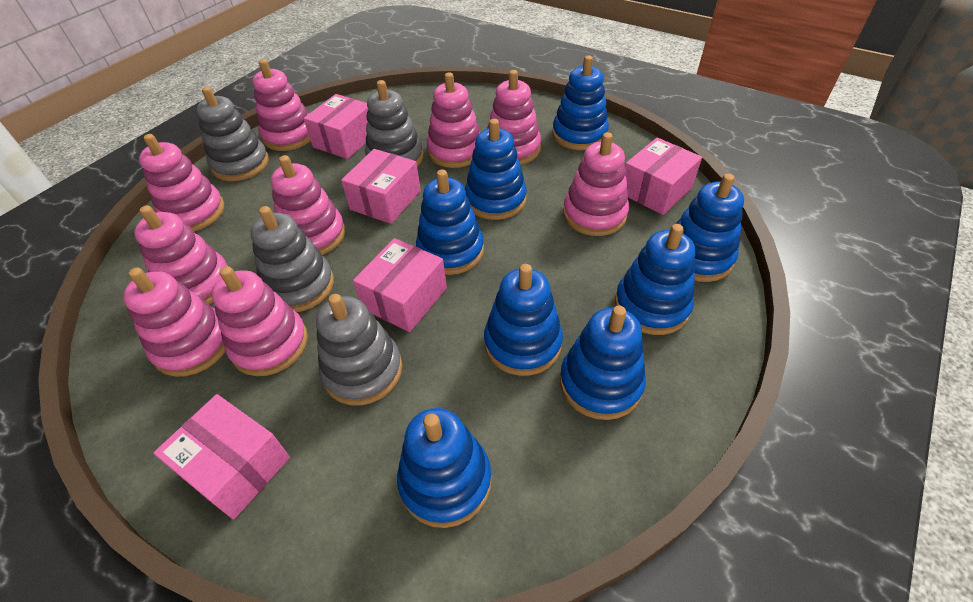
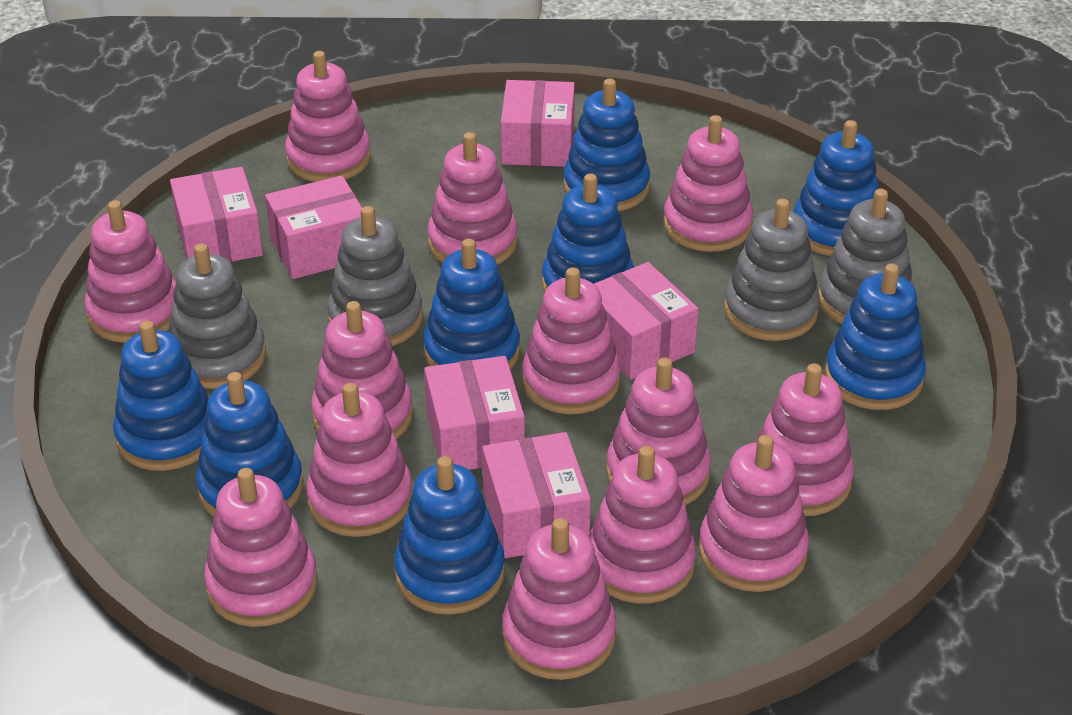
pink box: 5 -> 6
pink stacking toy: 9 -> 13

